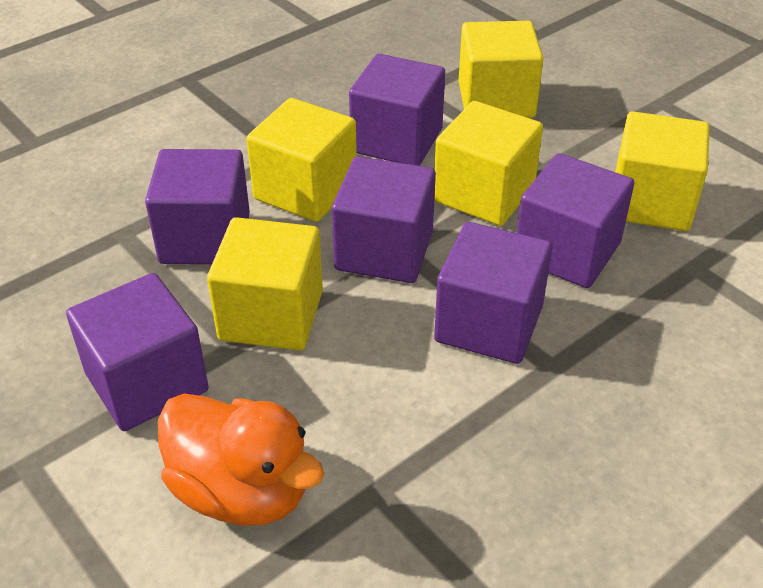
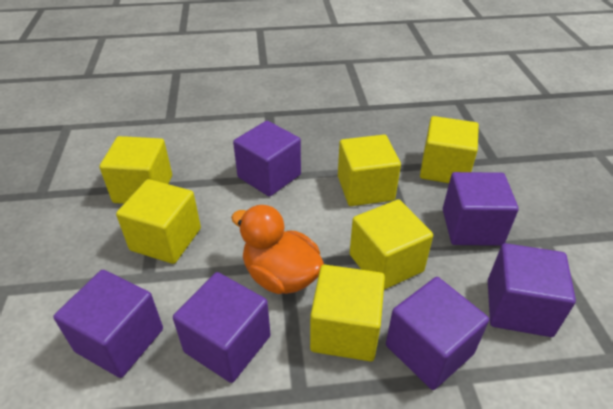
yellow cube: 5 -> 6

